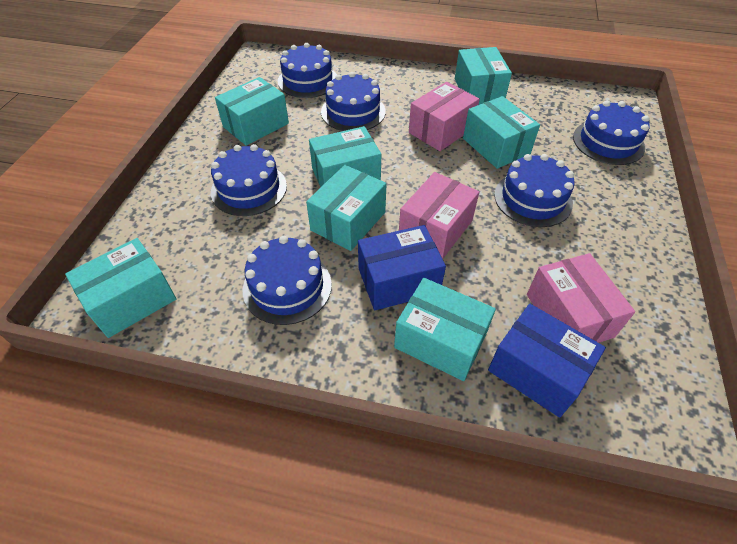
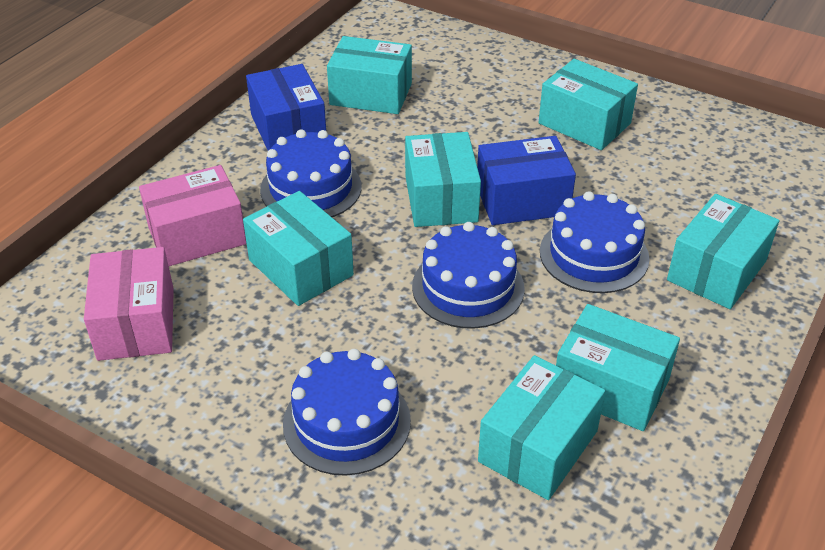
blue cake: 6 -> 4
pink box: 3 -> 2

